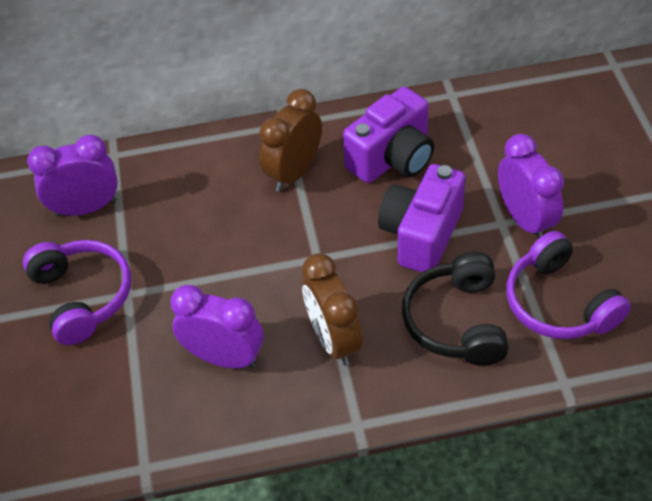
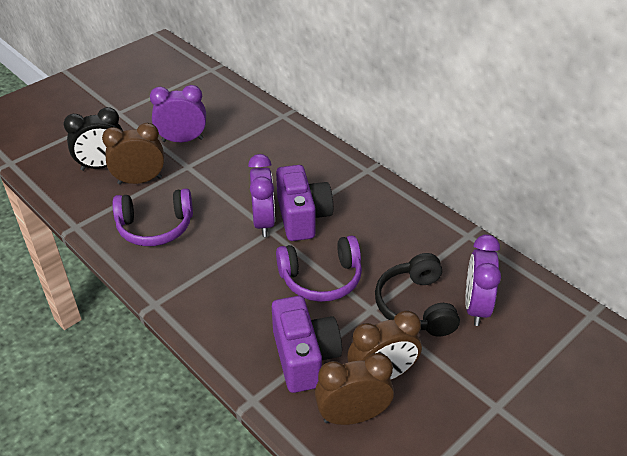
black clock: 0 -> 1
brown clock: 2 -> 3

